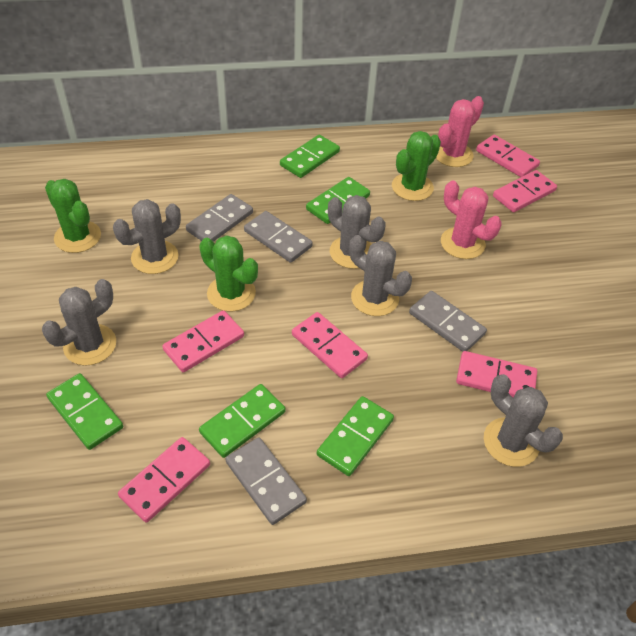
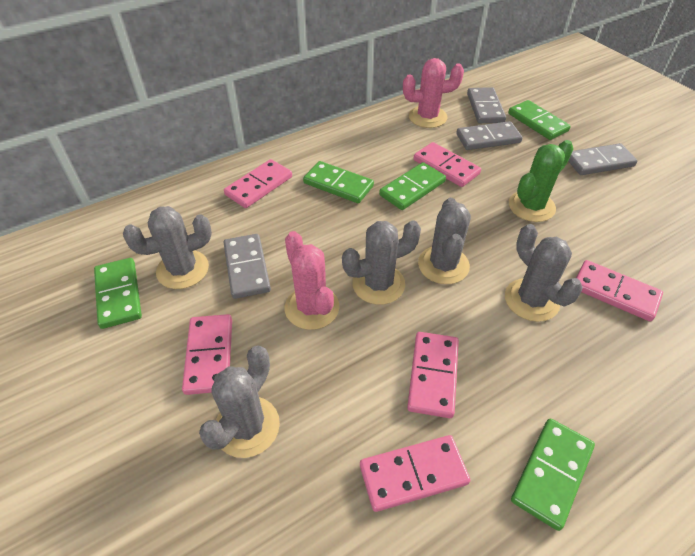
green cactus: 3 -> 1

